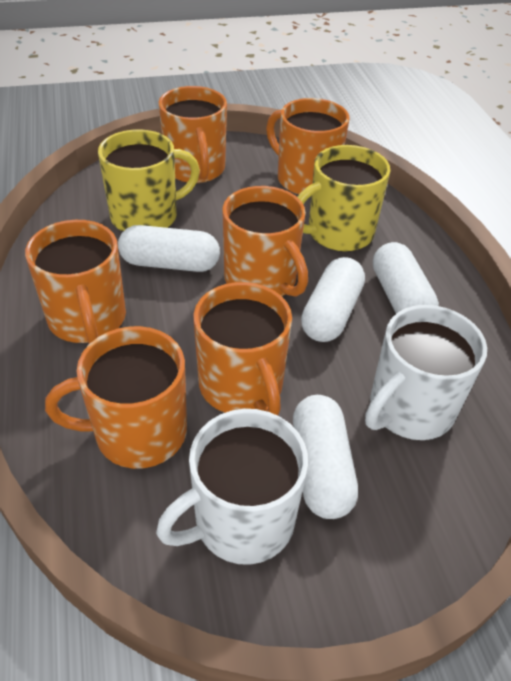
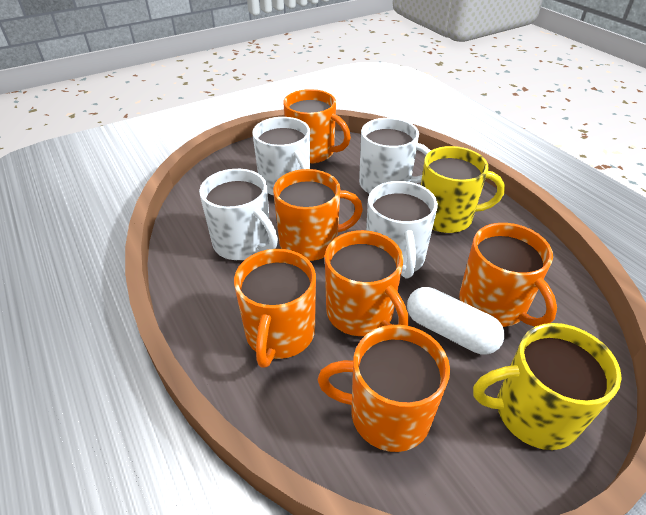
white capsule: 4 -> 1
white mug: 2 -> 4

